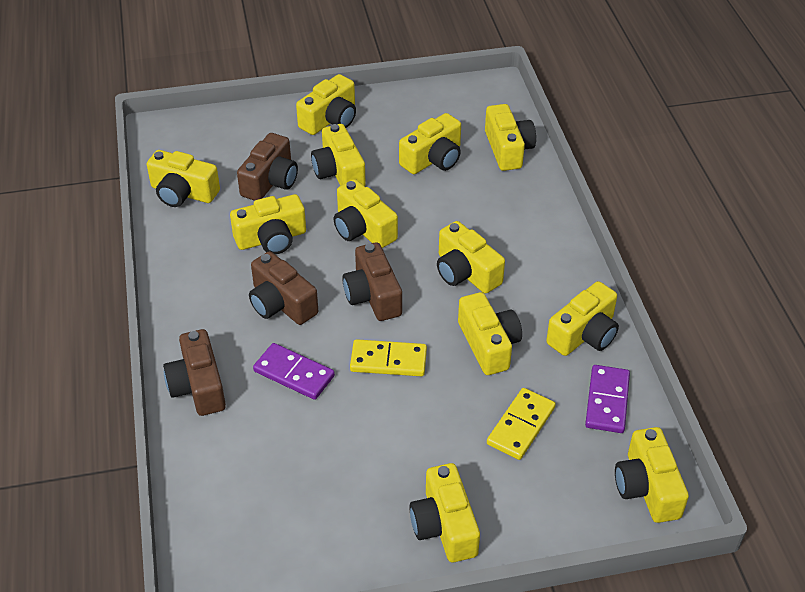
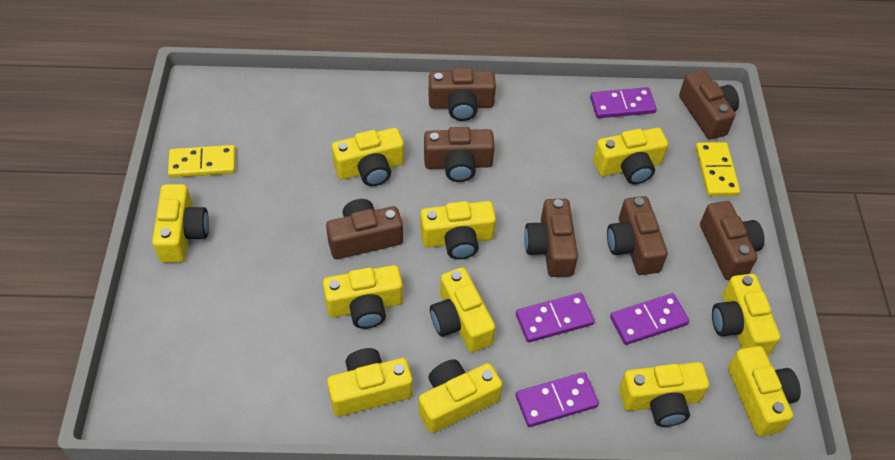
brown camera: 4 -> 7
purple domino: 2 -> 4
yellow camera: 12 -> 11

